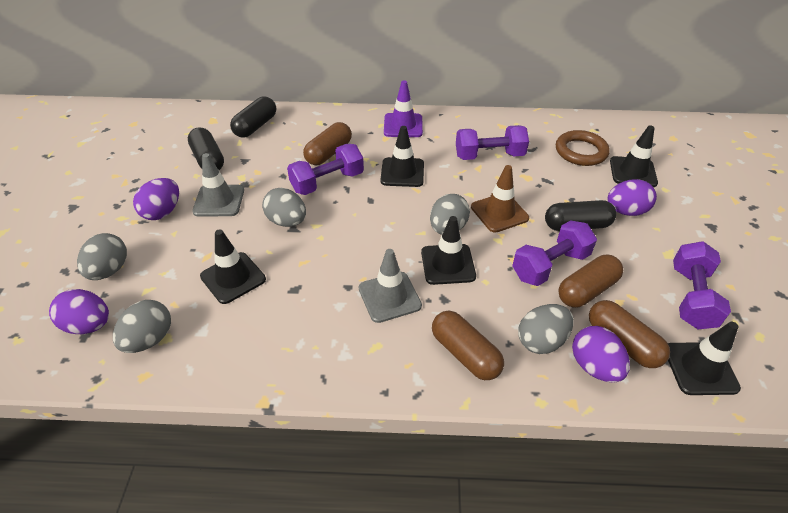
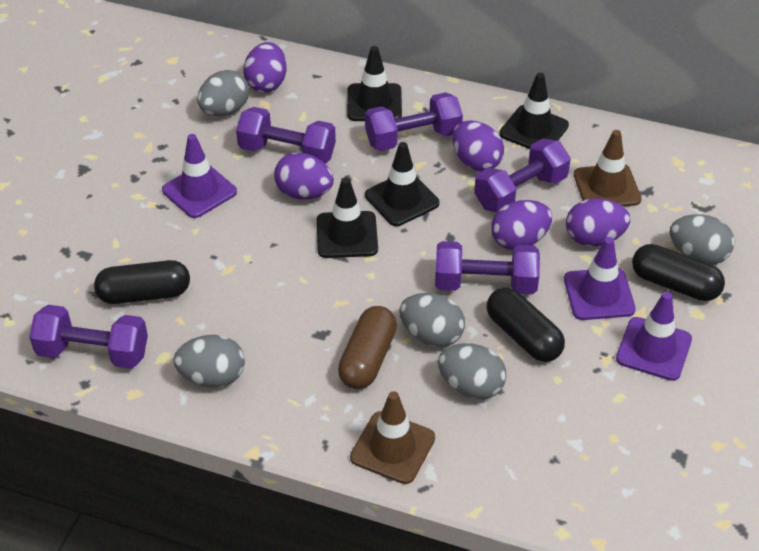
black traffic cone: 5 -> 4
brown capsule: 4 -> 1
brown ring: 1 -> 0
brown traffic cone: 1 -> 2
grey traffic cone: 2 -> 0
purple dumbbell: 4 -> 5
purple egg: 4 -> 5
purple traffic cone: 1 -> 3

